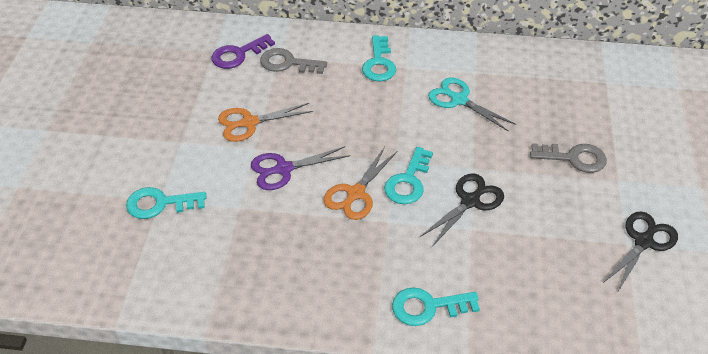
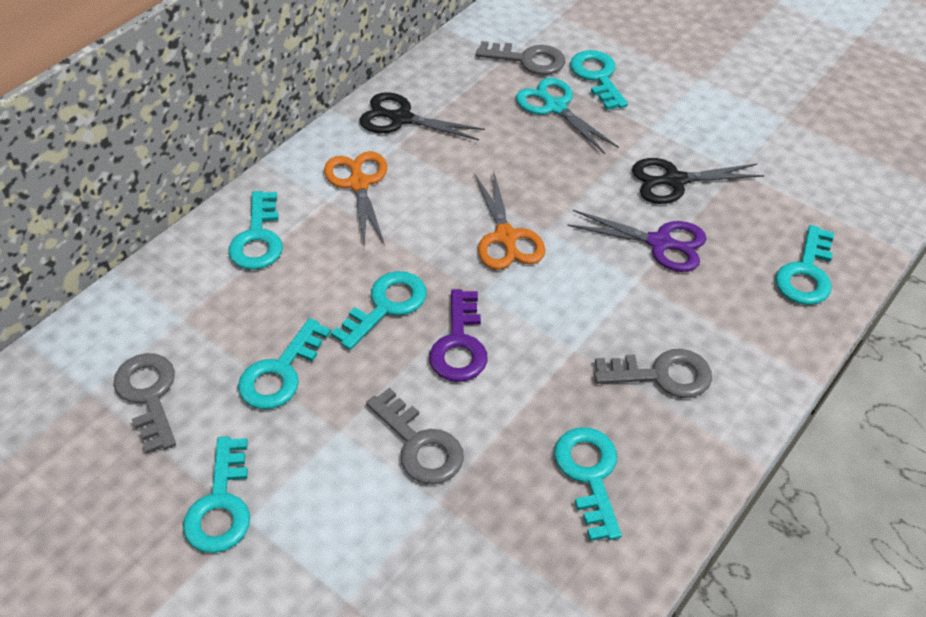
grey key: 2 -> 4
turquoise key: 4 -> 7

